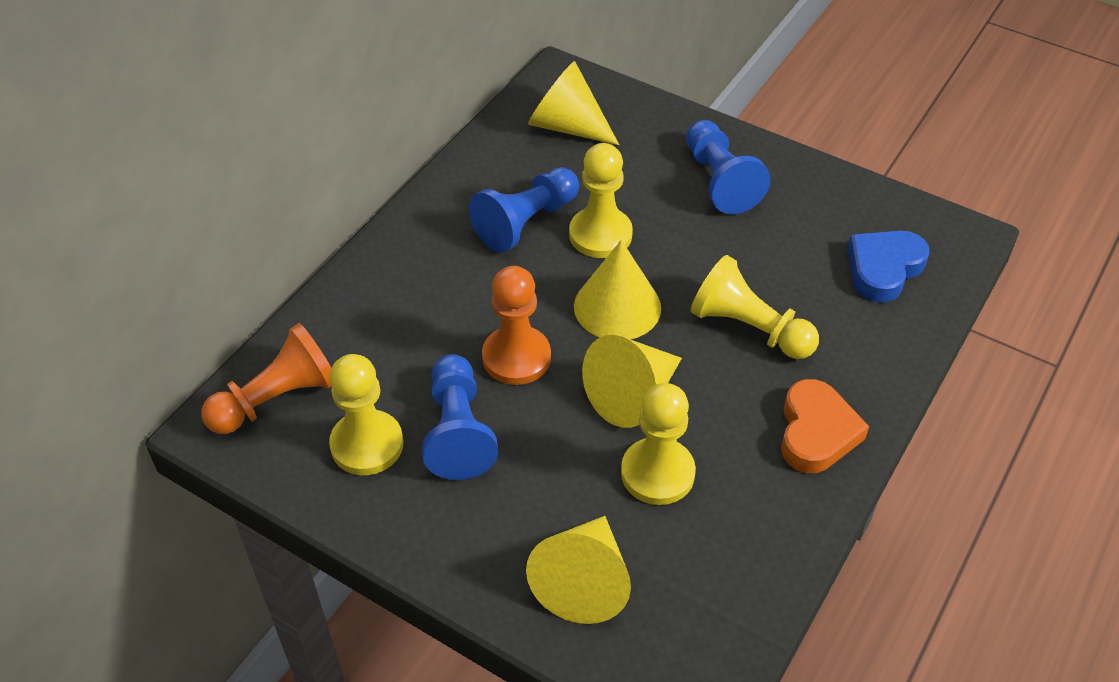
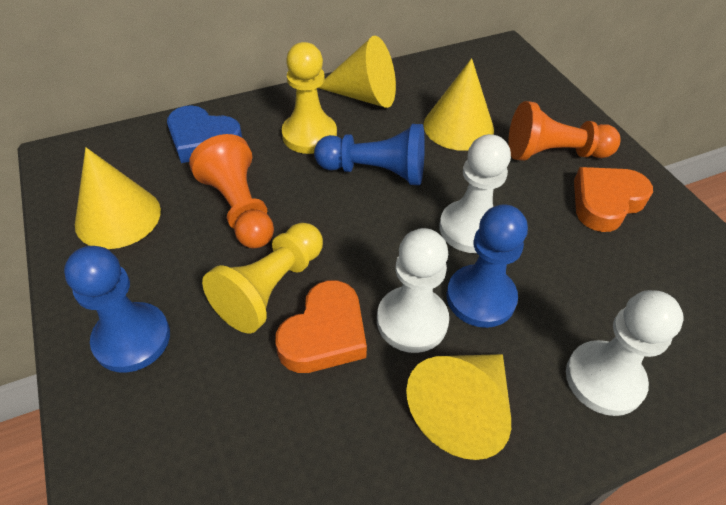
orange heart: 1 -> 2
white pawn: 0 -> 3
yellow pawn: 4 -> 2

